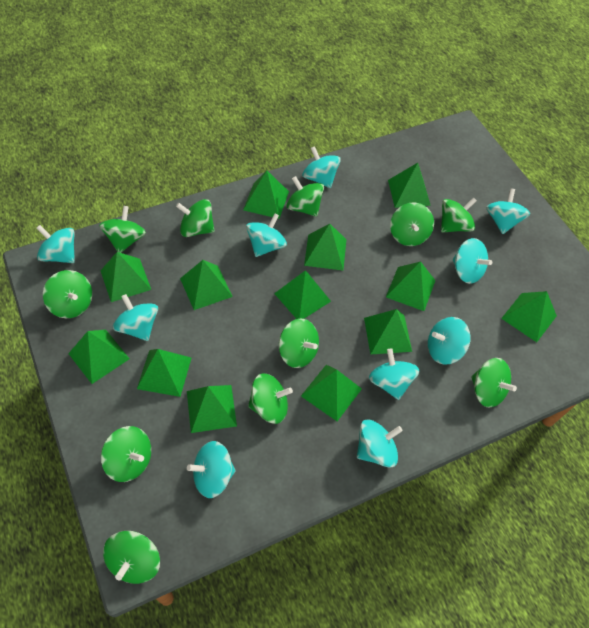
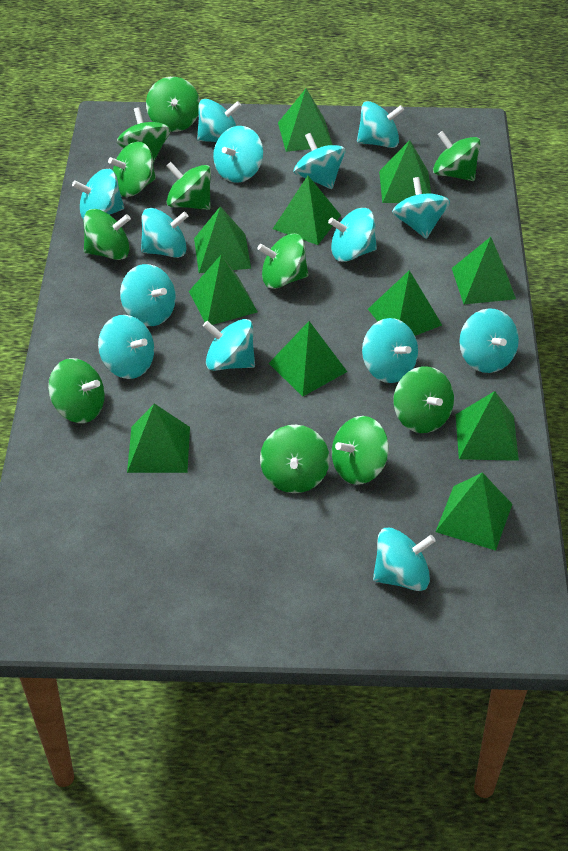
green pyramid: 13 -> 11
turquoise spinning top: 10 -> 14

